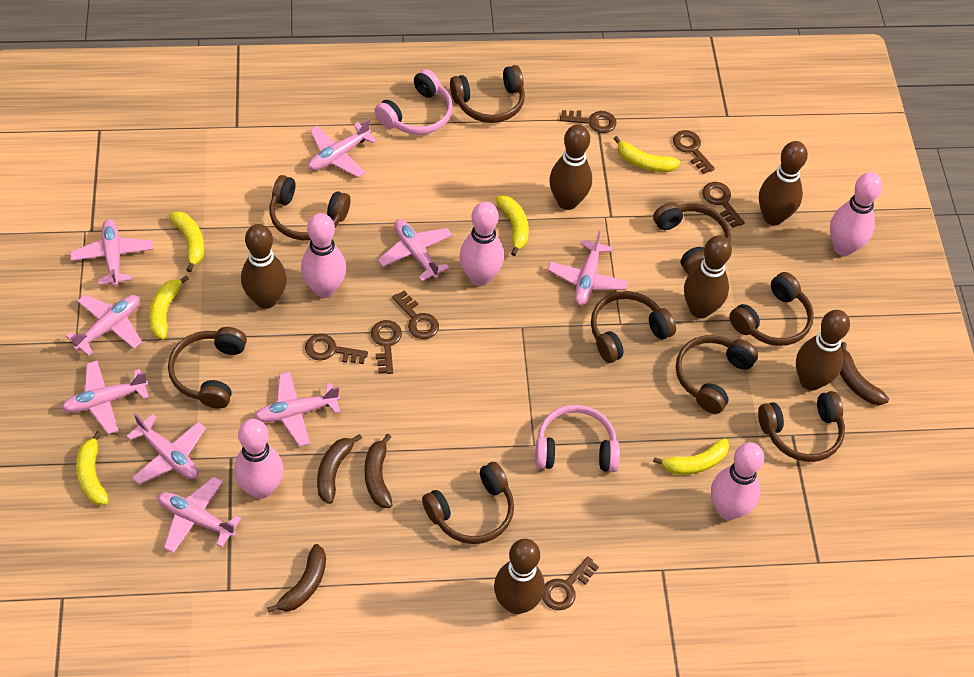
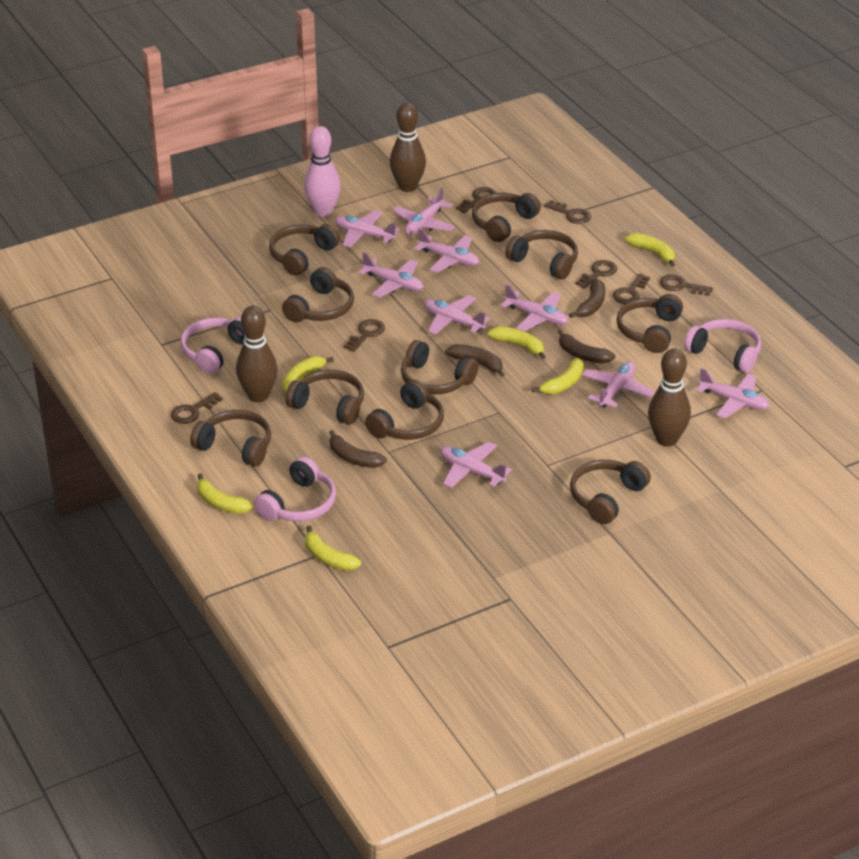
brown bowling pin: 6 -> 3
brown headphones: 9 -> 10
pink bowling pin: 5 -> 1
pink headphones: 2 -> 3

